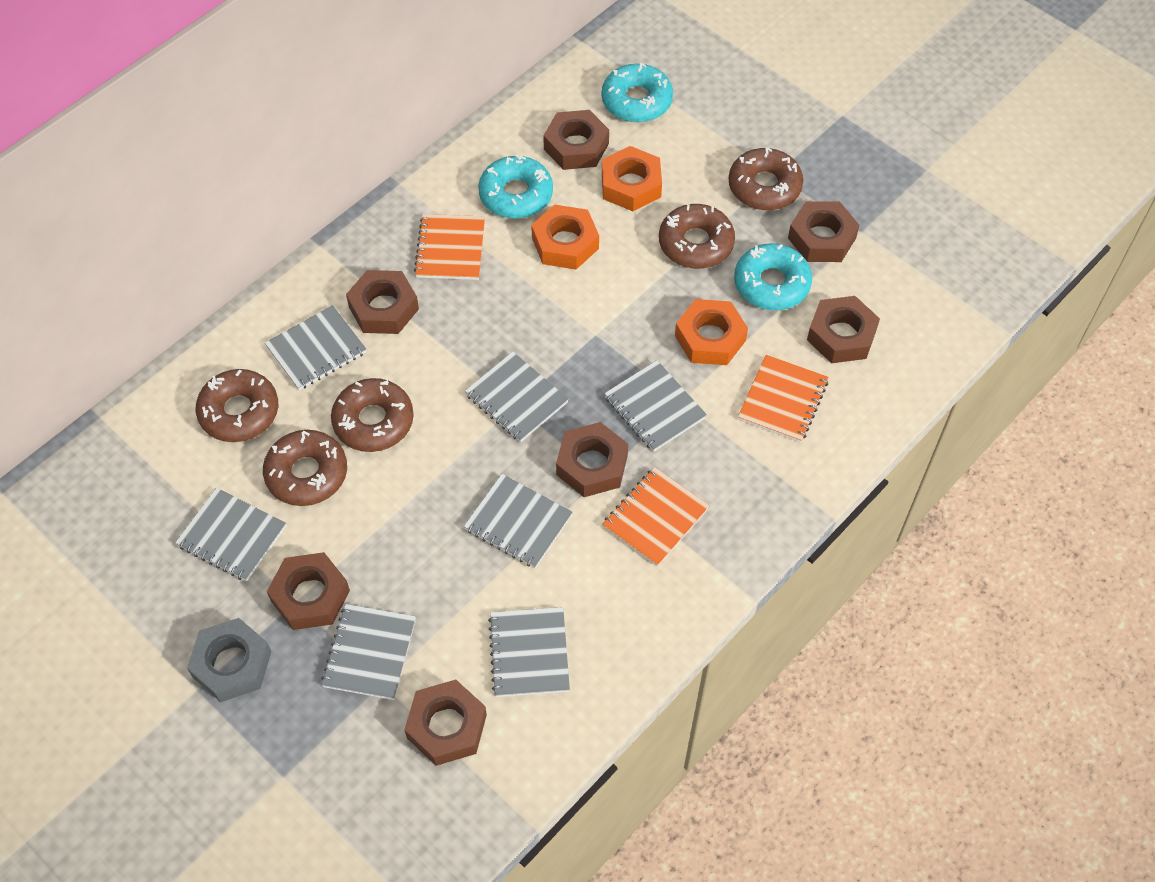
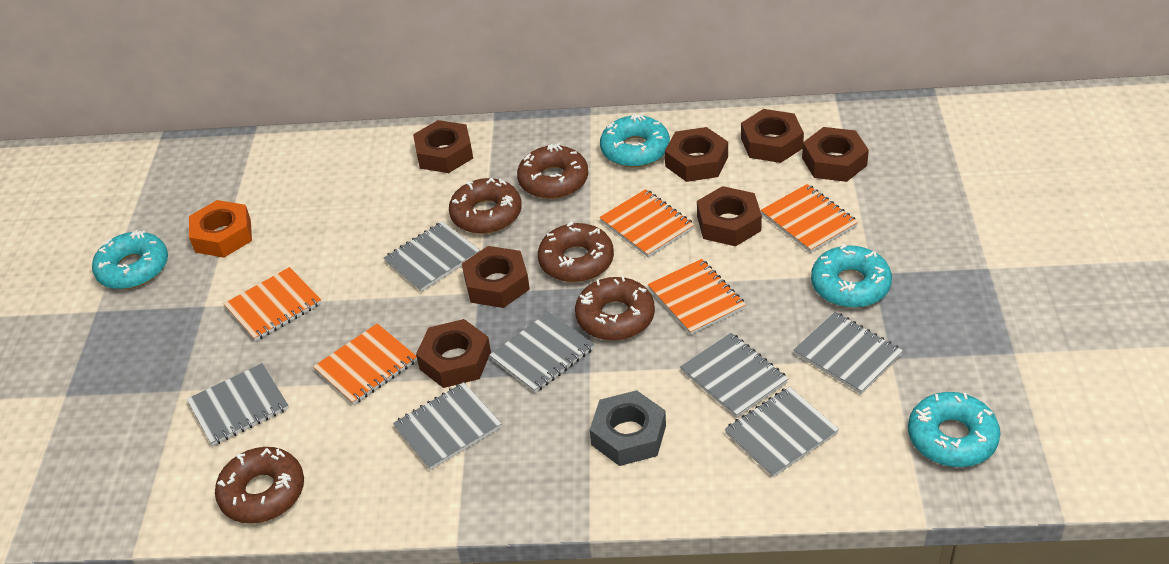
orange notebook: 3 -> 5
orange nut: 3 -> 1
turquoise donut: 3 -> 4

